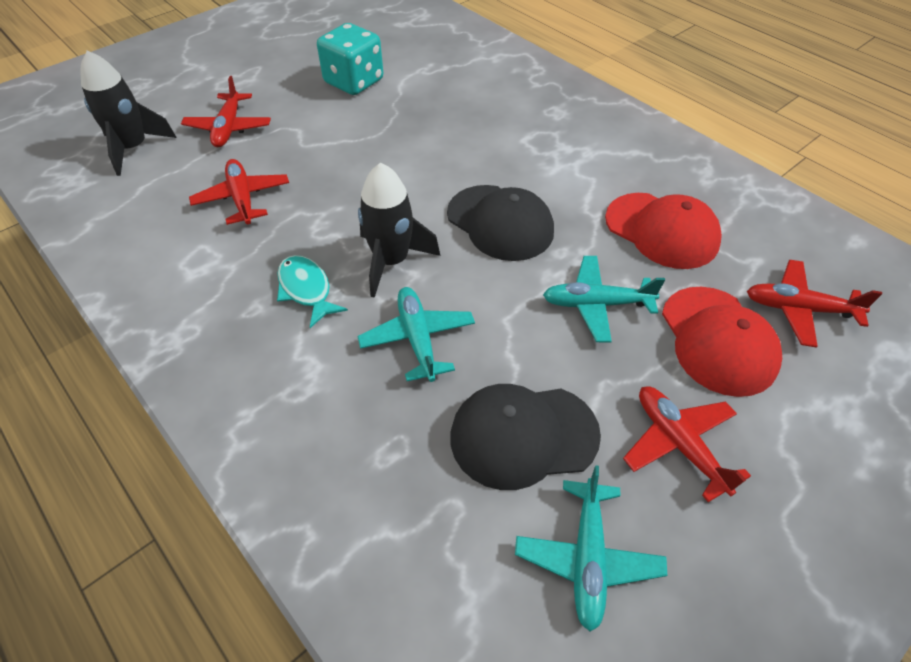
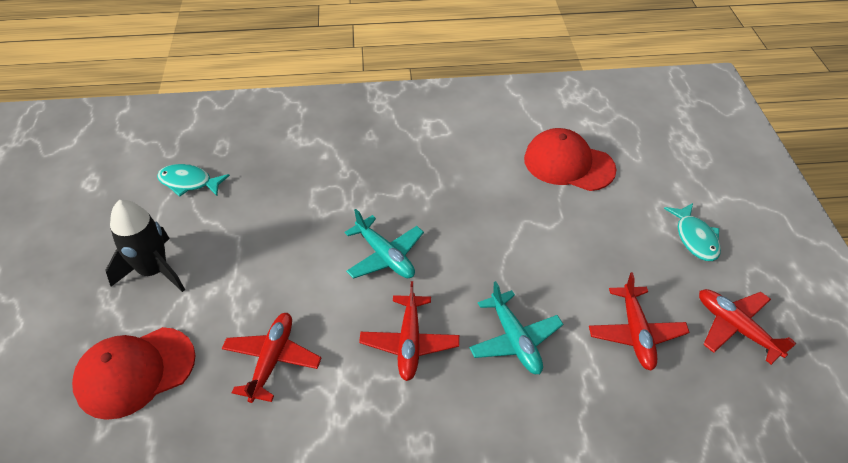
black cap: 2 -> 0
black rocket: 2 -> 1
turquoise dice: 1 -> 0
turquoise fish: 1 -> 2
turquoise plane: 3 -> 2

